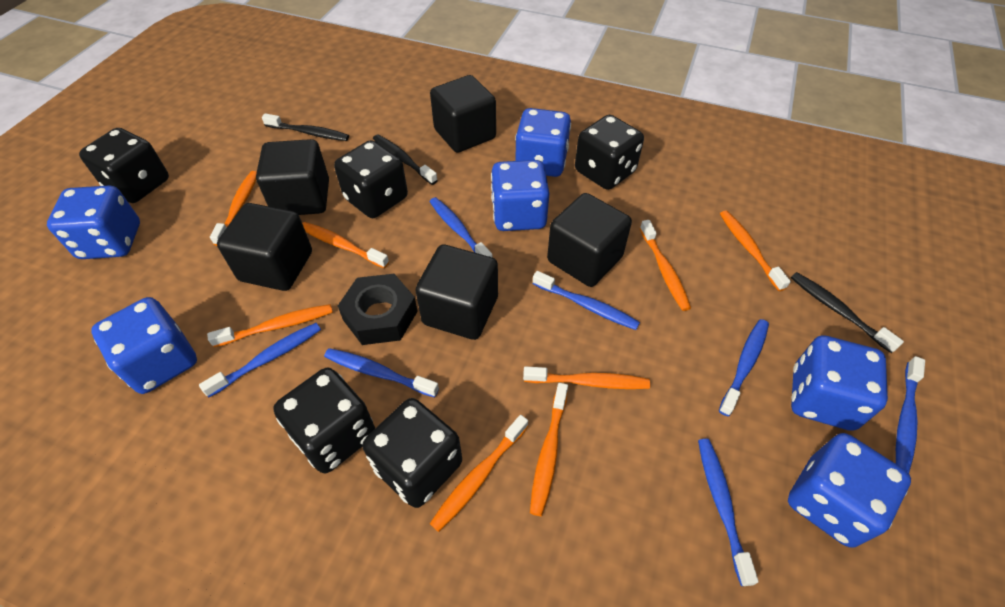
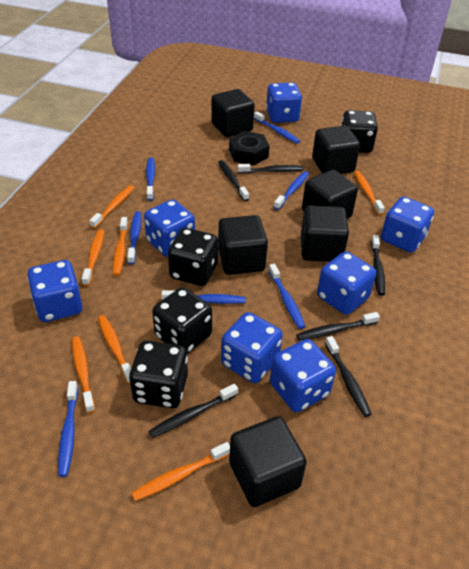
black cube: 5 -> 6
black dice: 5 -> 4
black toothbrush: 3 -> 6
blue dice: 6 -> 7
orange toothbrush: 8 -> 7

